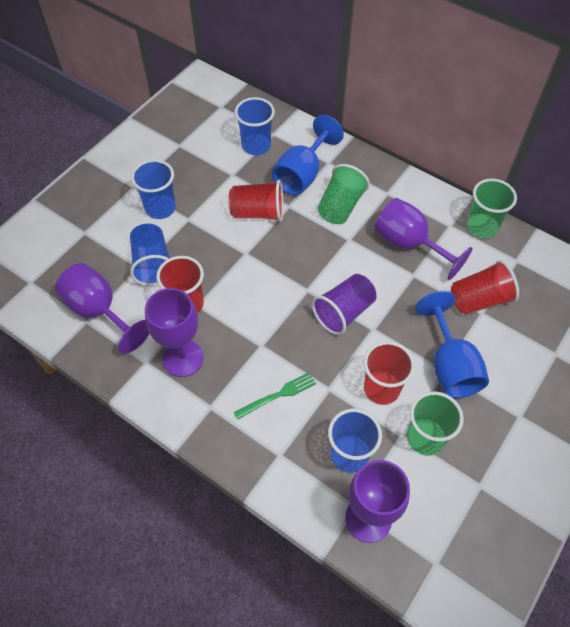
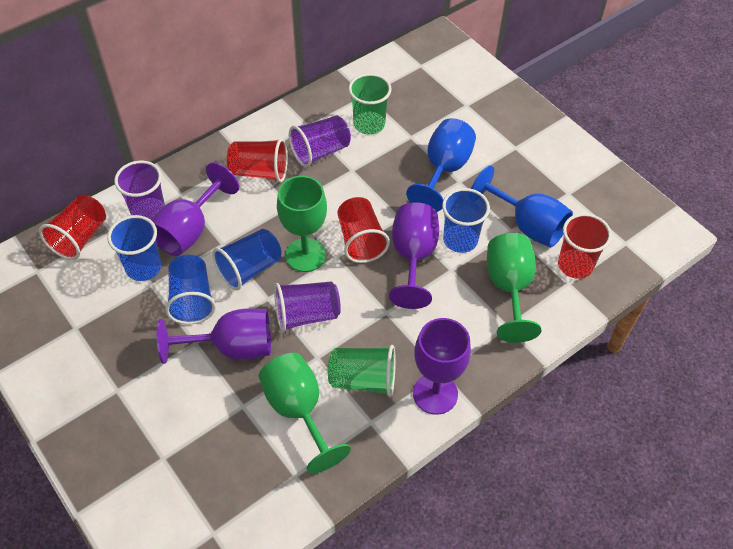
green cup: 3 -> 2
green fork: 1 -> 0
green goblet: 0 -> 3
purple cup: 1 -> 3

